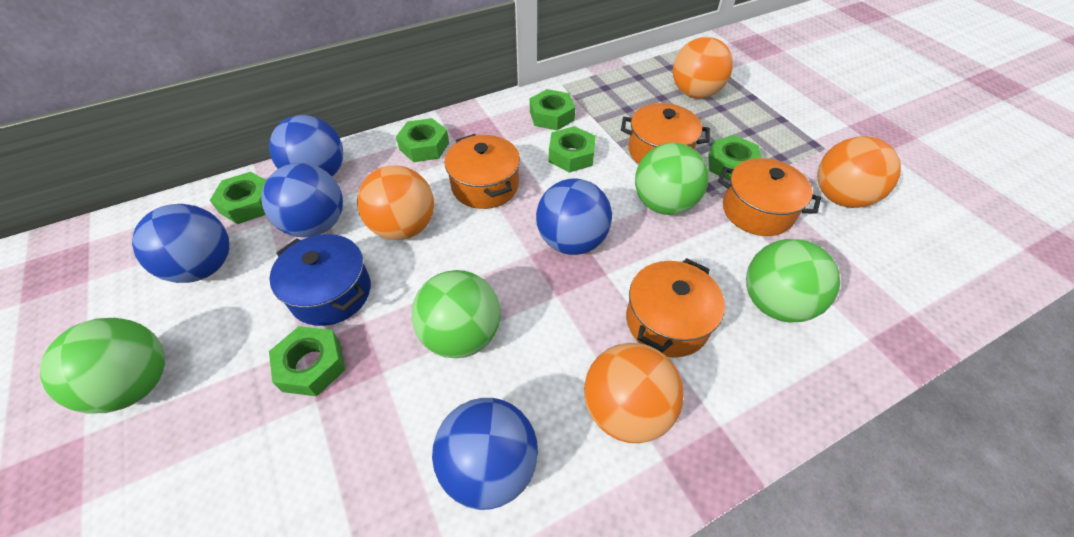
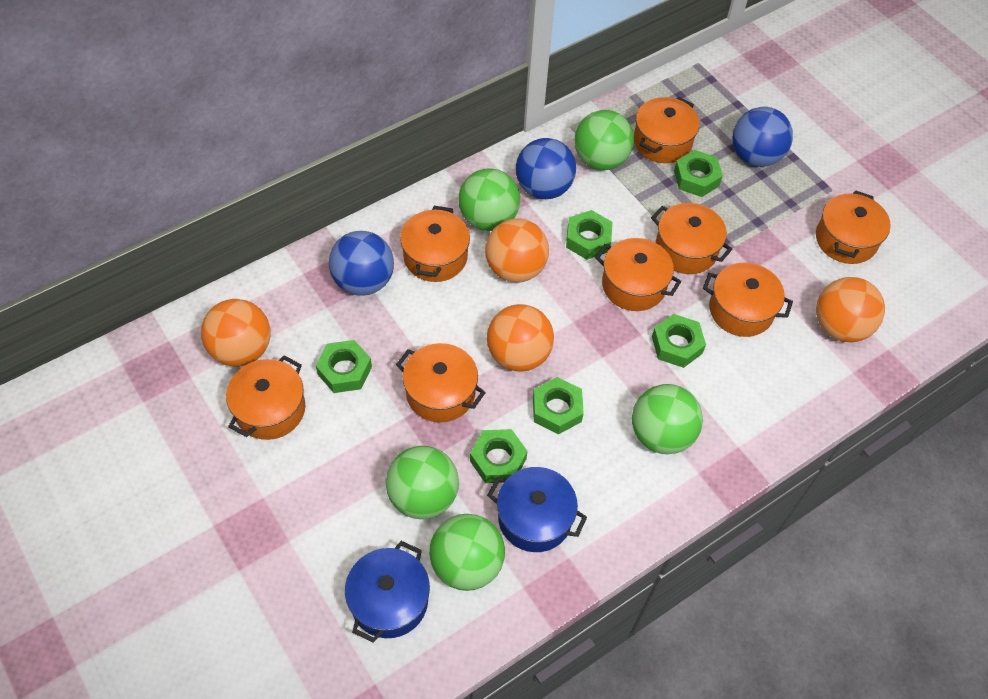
blue ball: 5 -> 3
blue pot: 1 -> 2
green ball: 4 -> 5
orange pot: 4 -> 8

